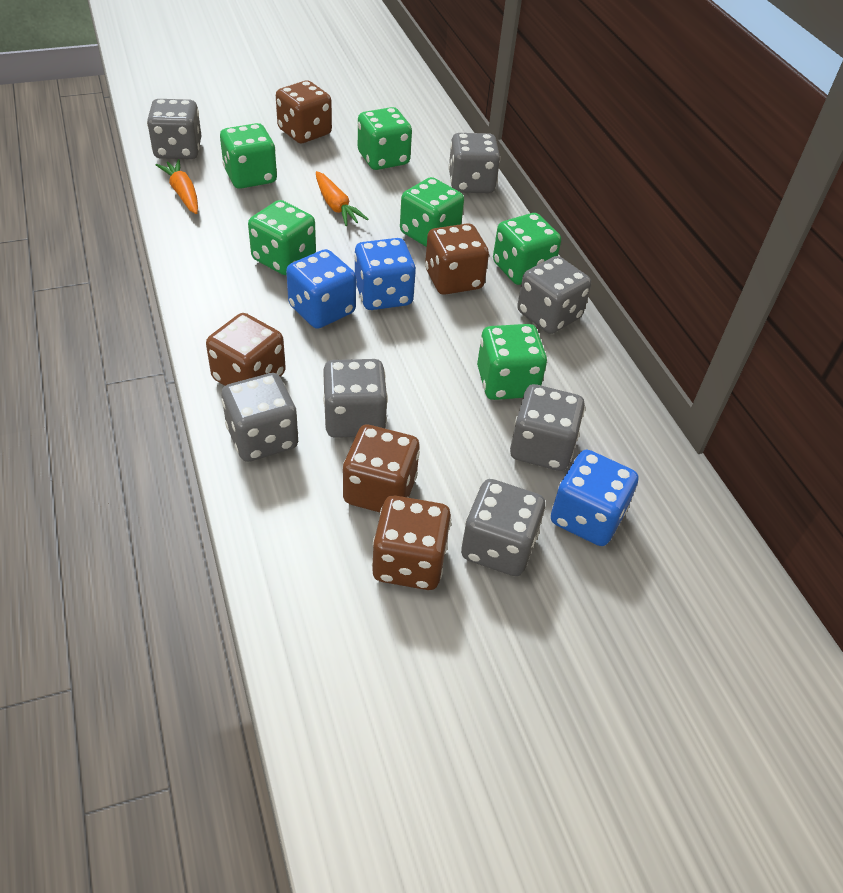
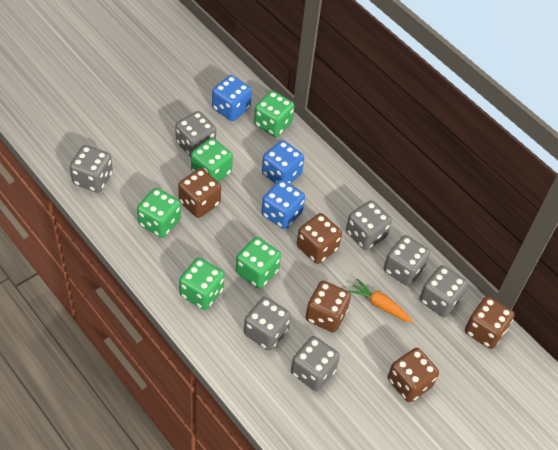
green dice: 6 -> 5
orange carrot: 2 -> 1

